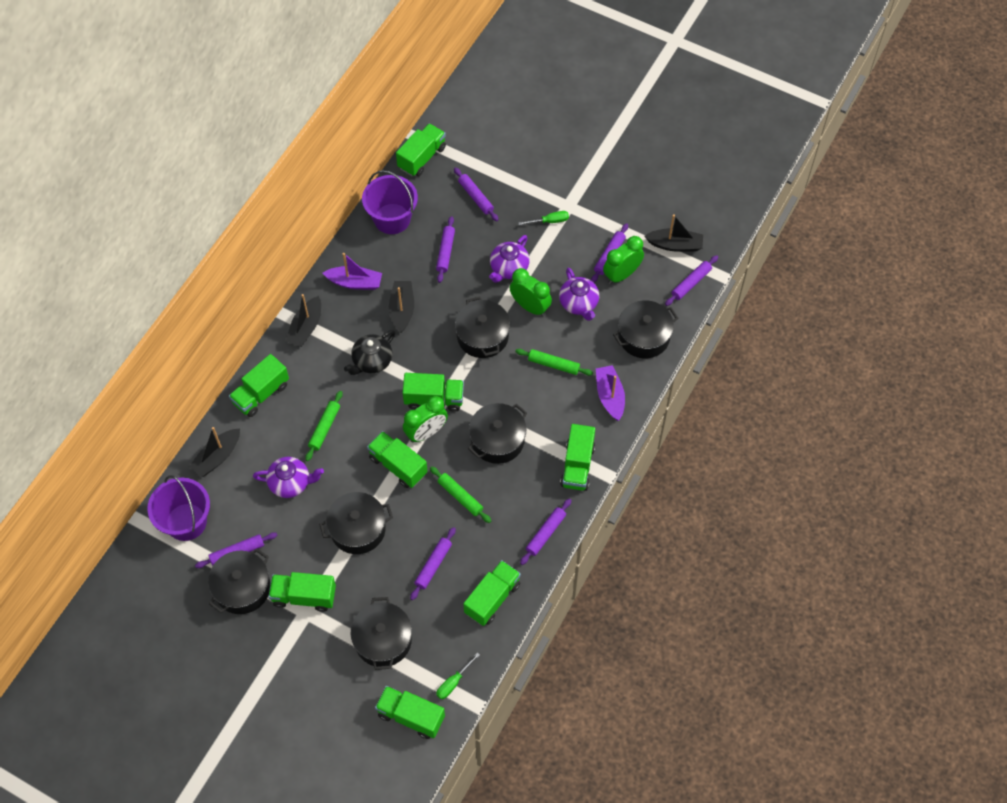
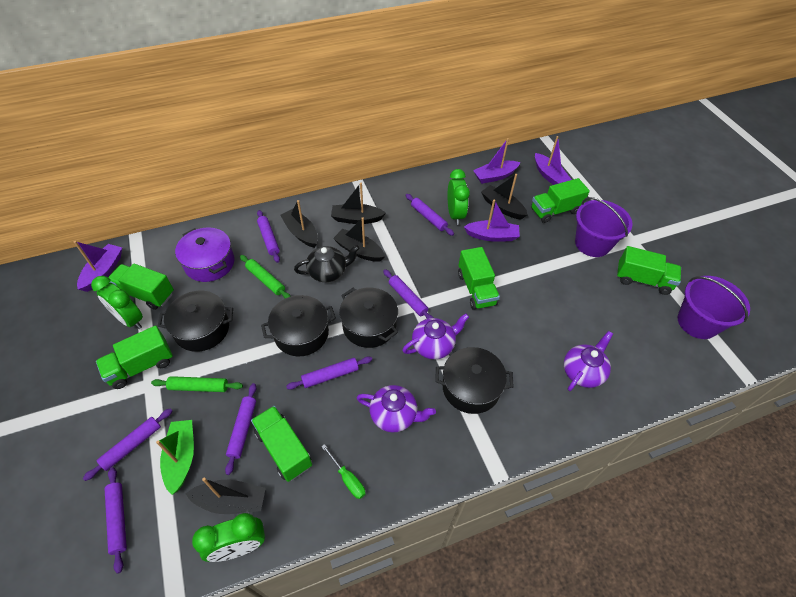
black boat: 4 -> 5
black pot: 6 -> 4
green boat: 0 -> 1
green rolling pin: 3 -> 2
green screwdriver: 2 -> 1
green truck: 8 -> 6
purple boat: 2 -> 4
purple pot: 0 -> 1

